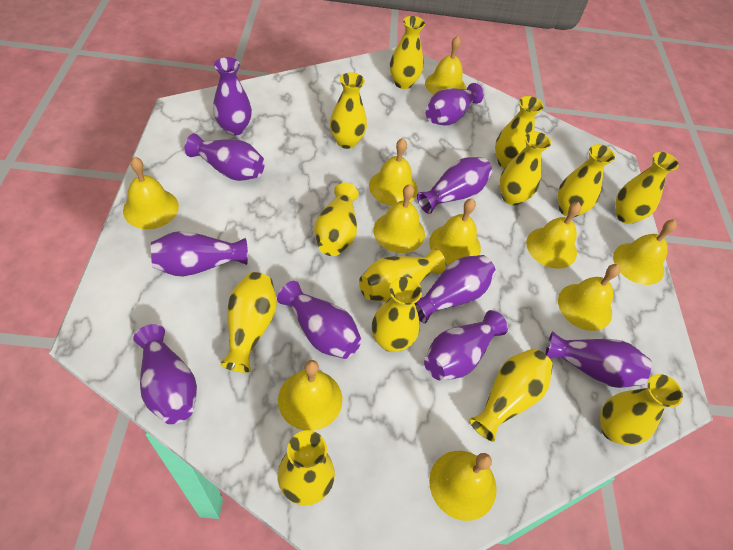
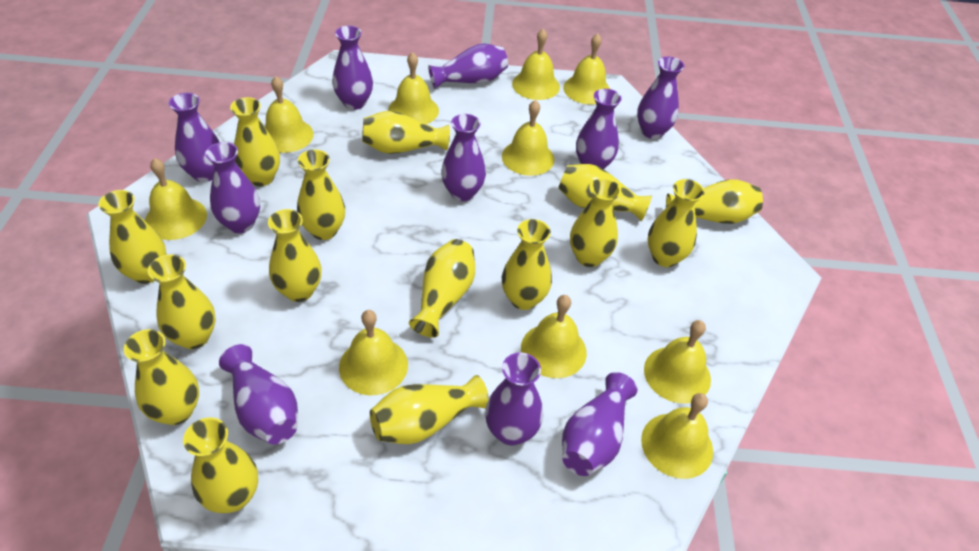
yellow vase: 13 -> 15

